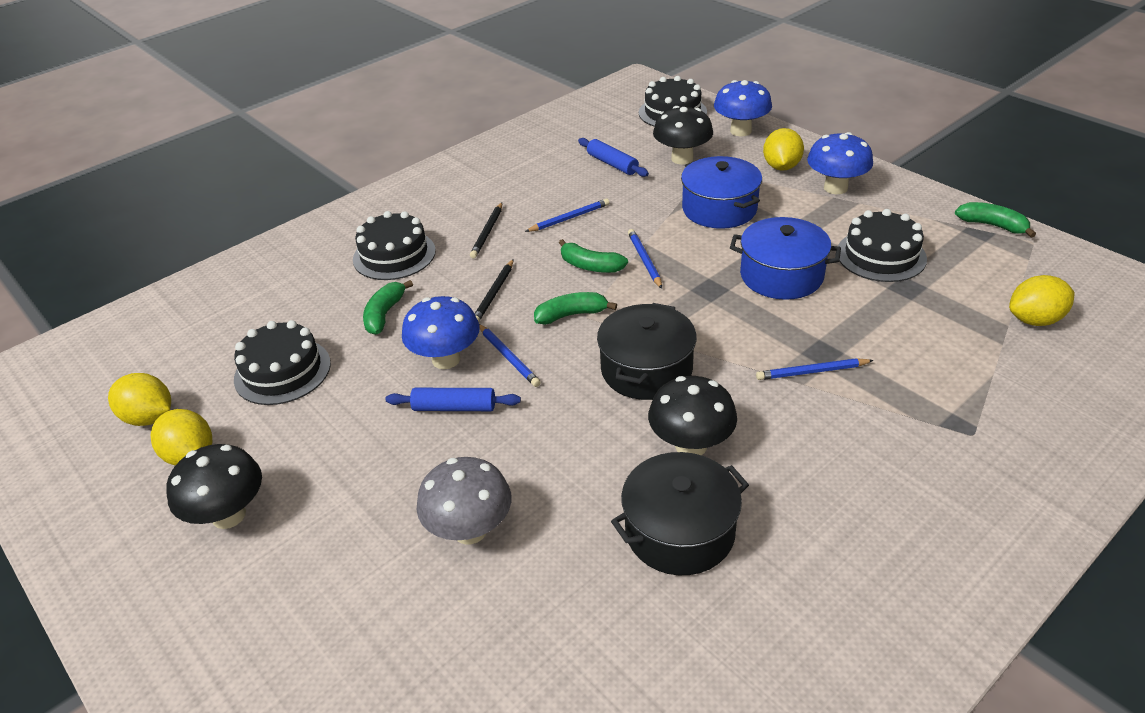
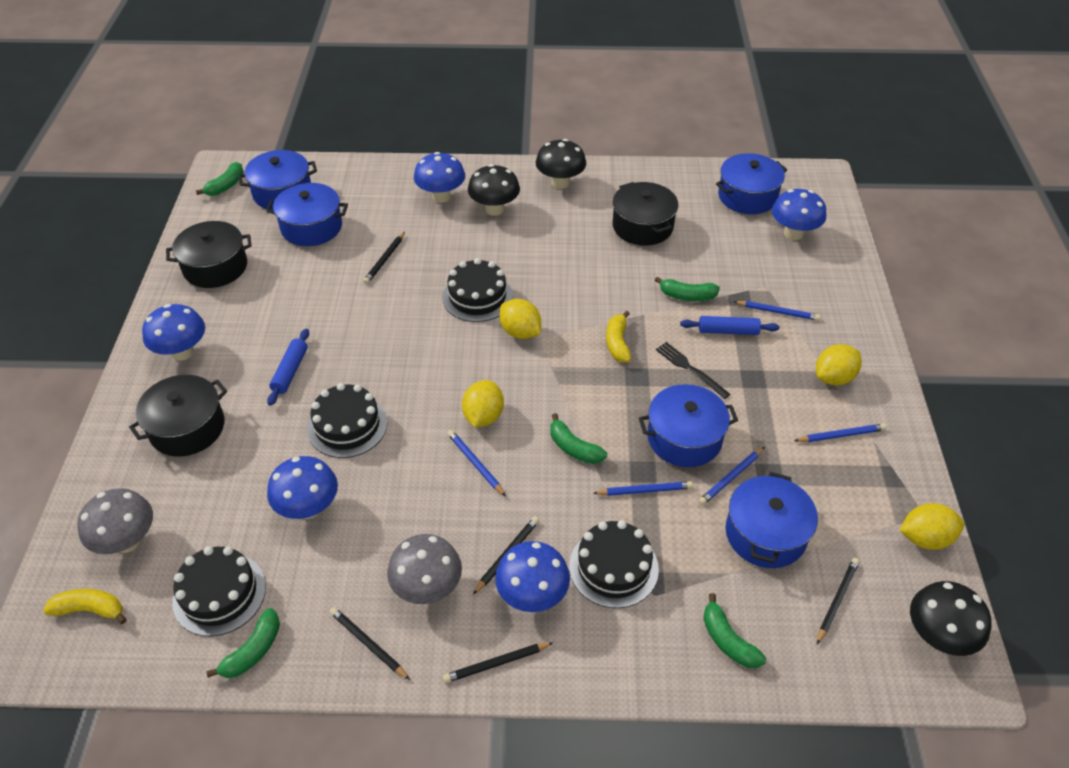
black fork: 0 -> 1
black pencil: 2 -> 5
black pot: 2 -> 3
blue mushroom: 3 -> 5
blue pencil: 4 -> 5
blue pot: 2 -> 5
green banana: 4 -> 5
grey mushroom: 1 -> 2
yellow banana: 0 -> 2

